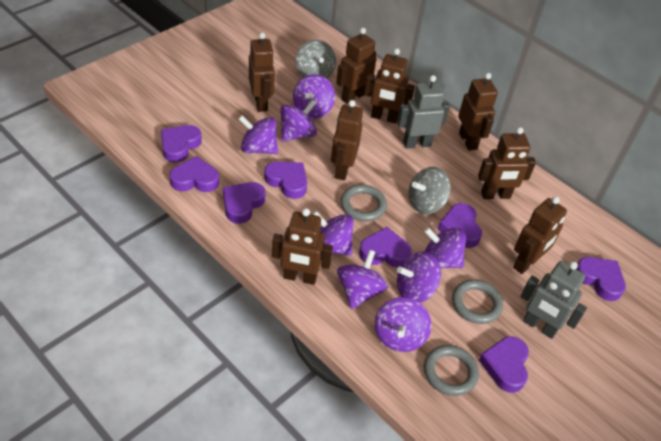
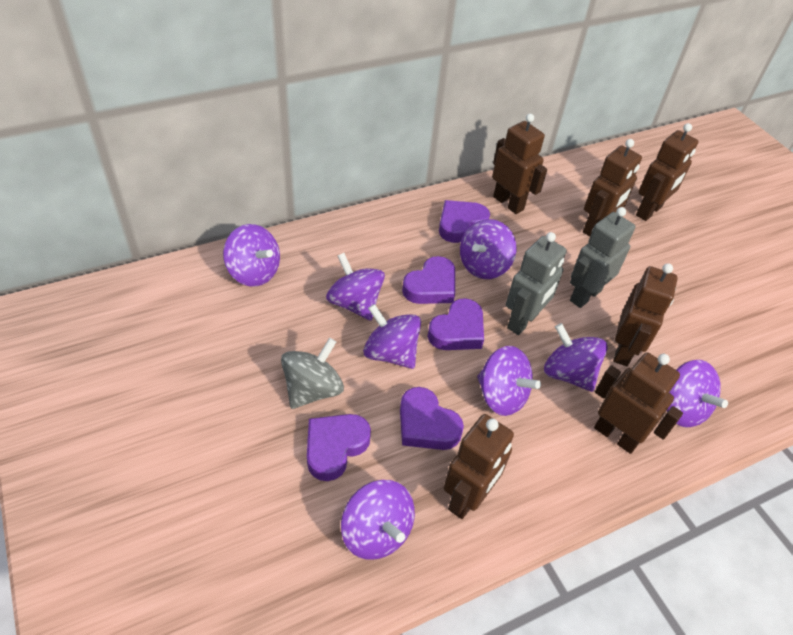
brown robot: 8 -> 6
grey ring: 3 -> 0
grey spinning top: 2 -> 1
purple heart: 8 -> 5

